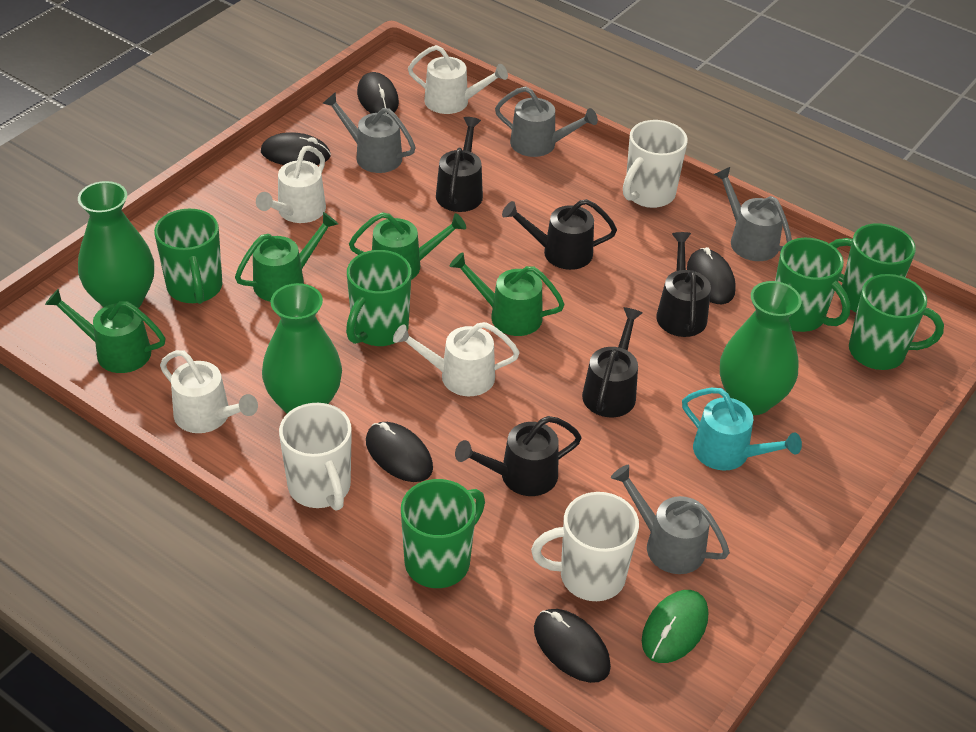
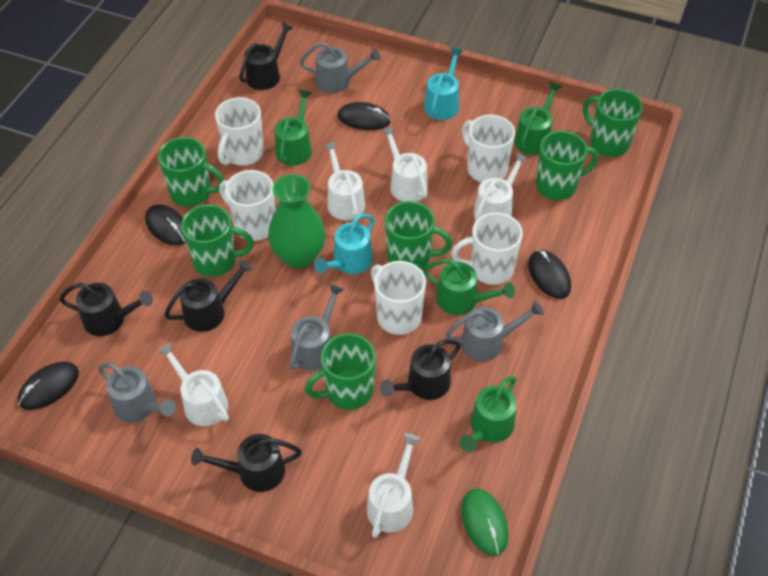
black mouse: 5 -> 4
green vase: 3 -> 1
turquoise watering can: 1 -> 2
white mug: 3 -> 5
white watering can: 4 -> 5

